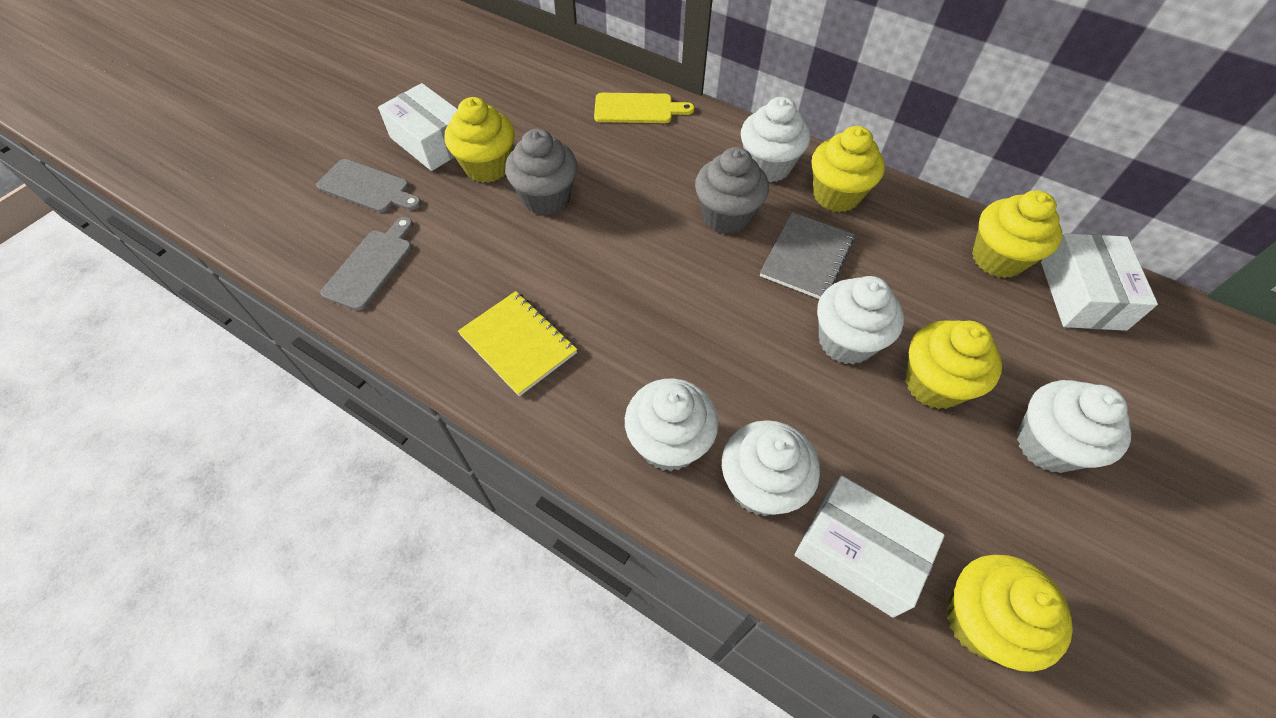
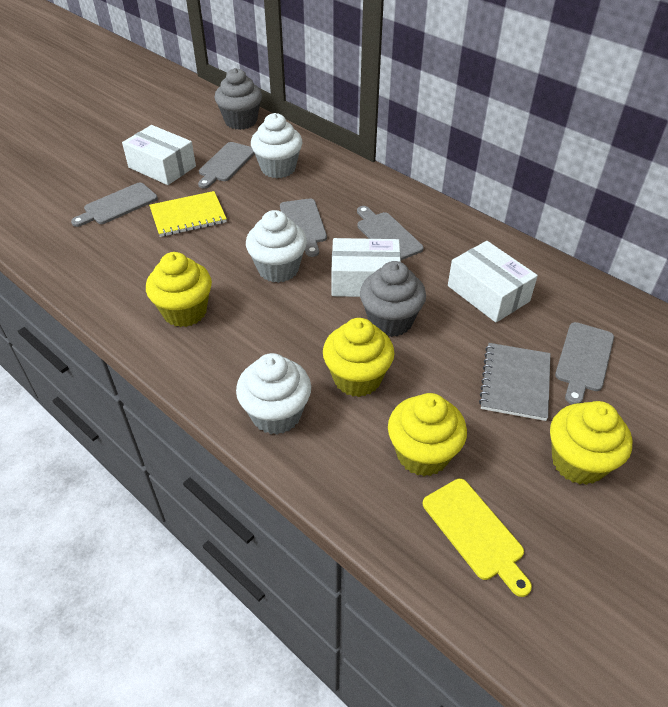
grey cutting board: 2 -> 5
white cupcake: 5 -> 3
yellow cupcake: 5 -> 4

